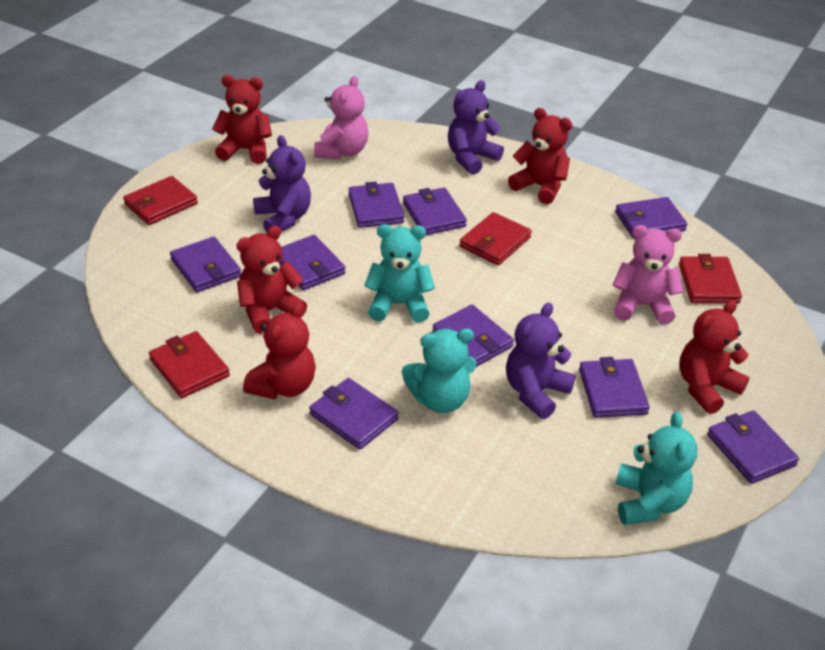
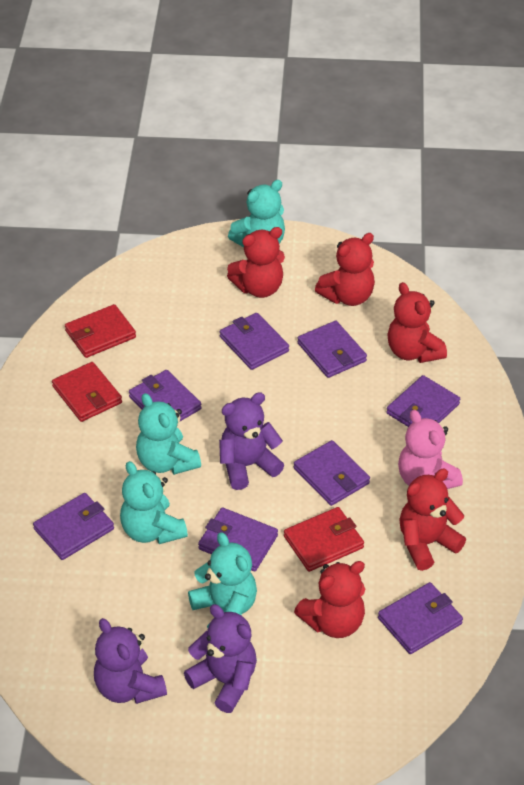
pink teddy bear: 2 -> 1
purple wallet: 9 -> 8
red wallet: 4 -> 3
turquoise teddy bear: 3 -> 4

